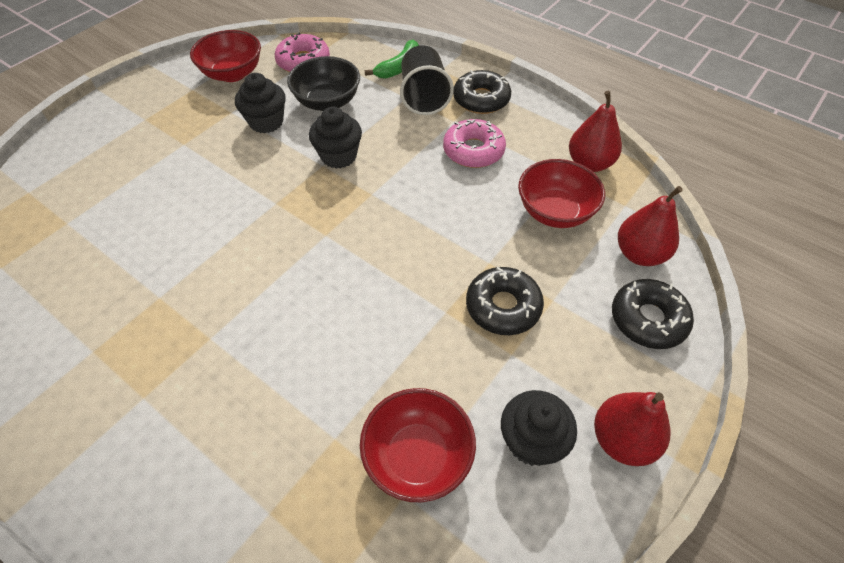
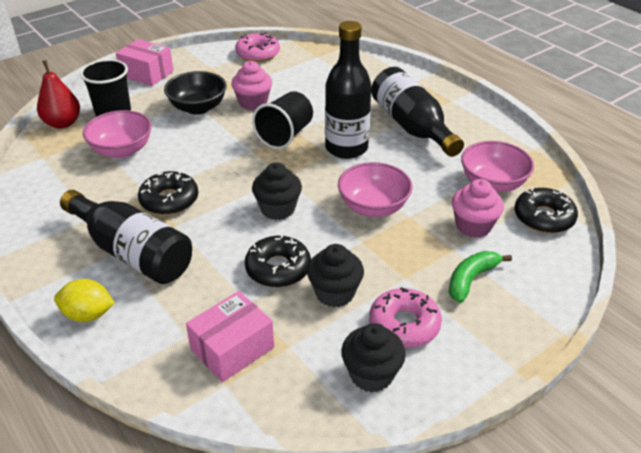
black bottle: 0 -> 3
black cup: 1 -> 2
pink bowl: 0 -> 3
pink box: 0 -> 2
pink cupcake: 0 -> 2
red bowl: 3 -> 0
red pear: 3 -> 1
yellow lemon: 0 -> 1

